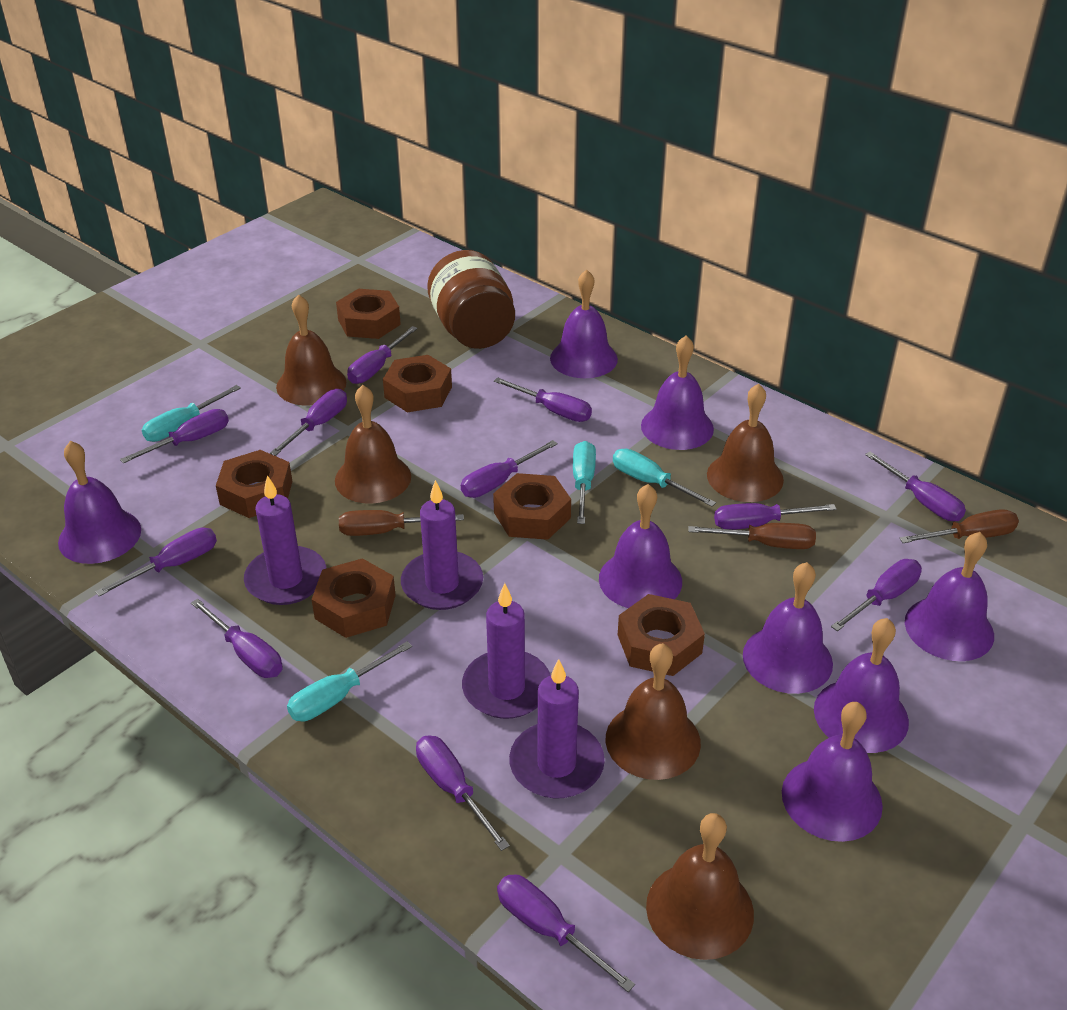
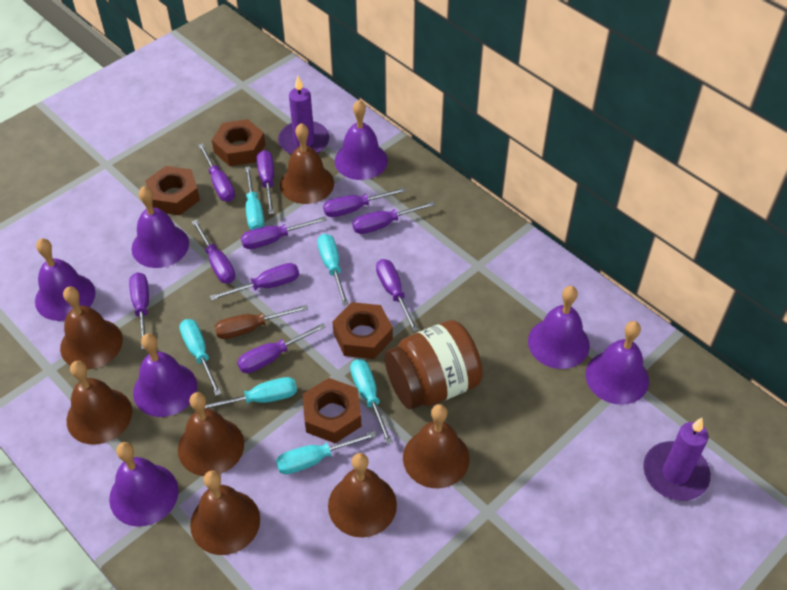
brown bell: 5 -> 7
brown nut: 6 -> 4
brown screwdriver: 3 -> 1
purple bell: 8 -> 7
purple candle: 4 -> 2
purple screwdriver: 12 -> 10
turquoise screwdriver: 4 -> 6

